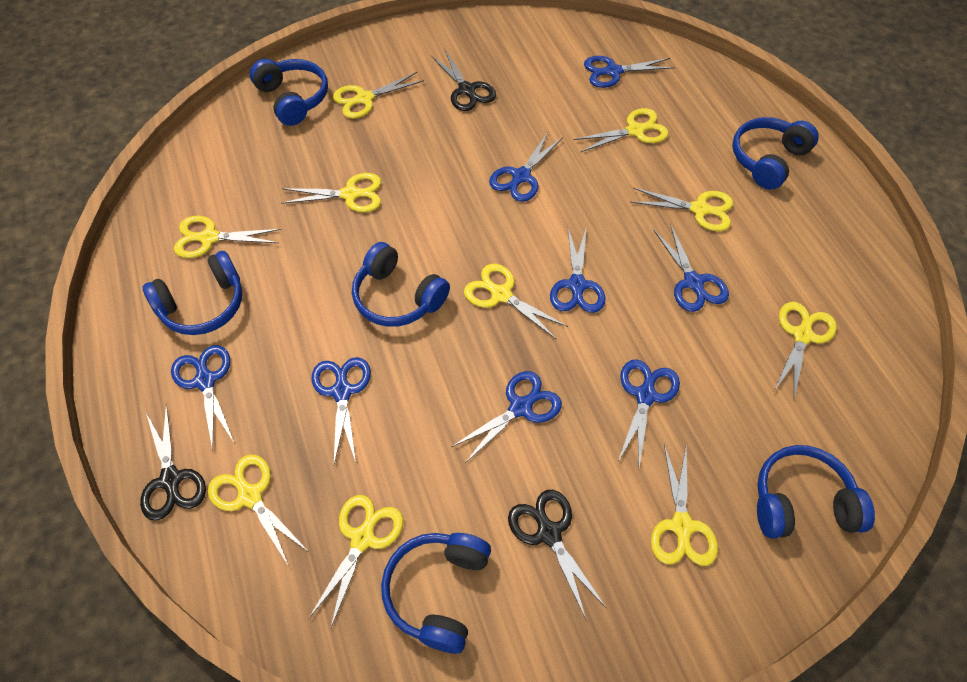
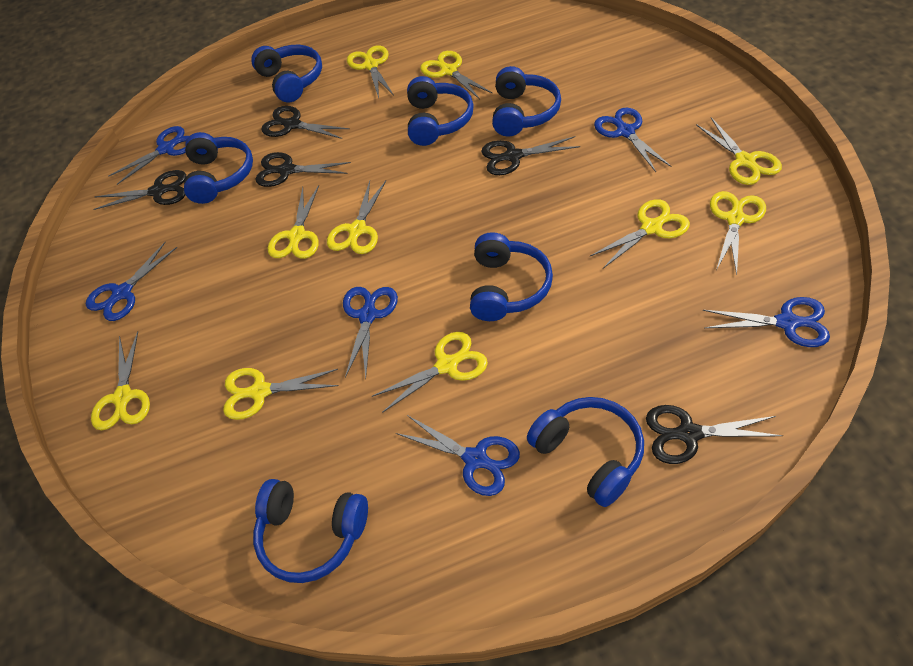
black scissors: 3 -> 5
blue headphones: 6 -> 7
blue scissors: 8 -> 6

